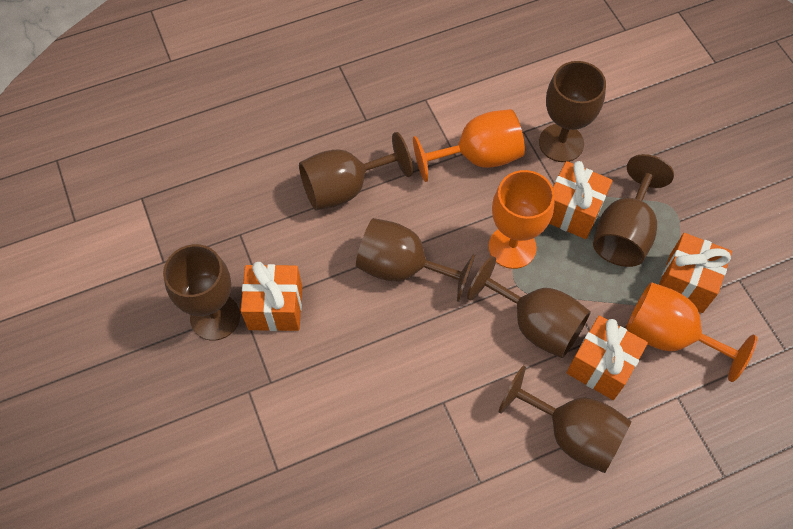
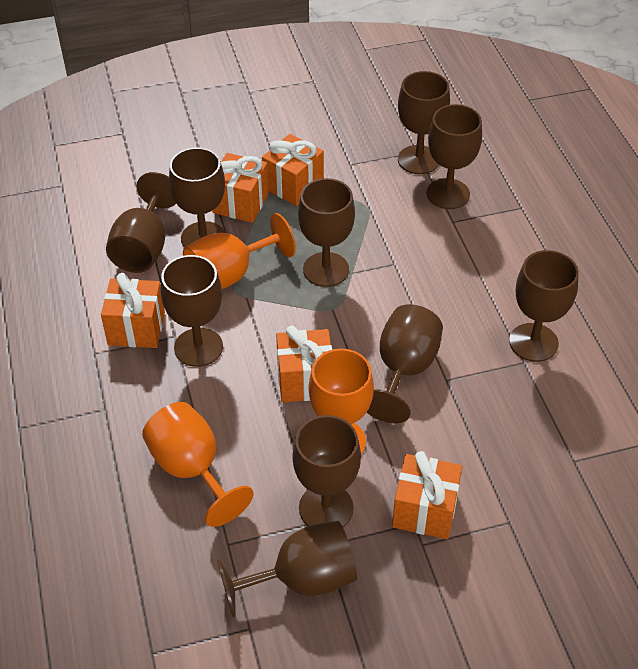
brown goblet: 7 -> 10
orange gift: 4 -> 5

